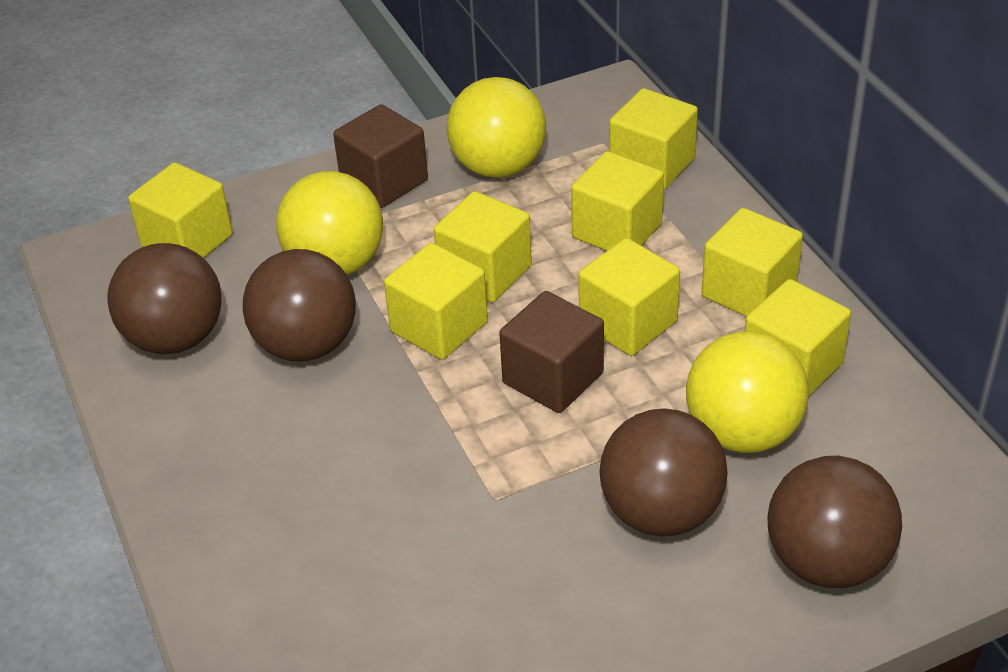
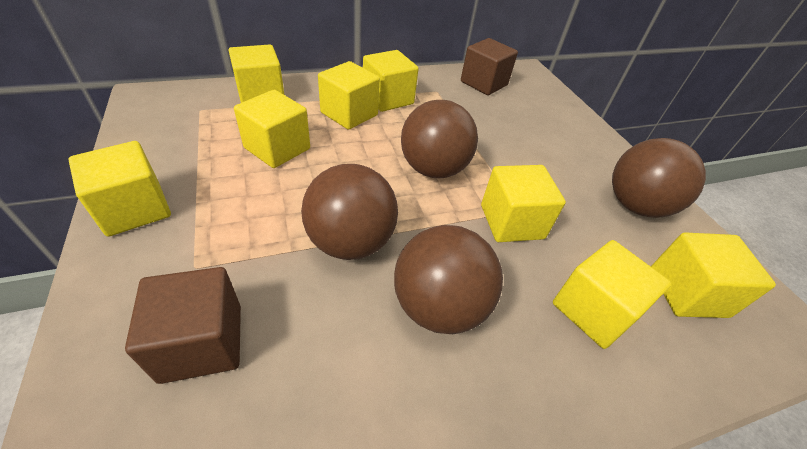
yellow ball: 3 -> 0

